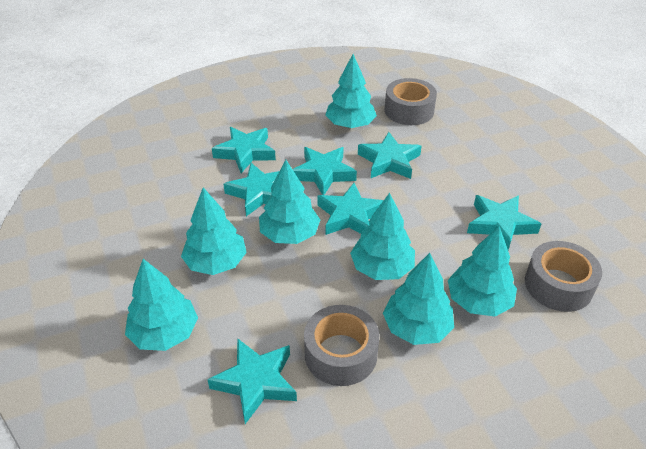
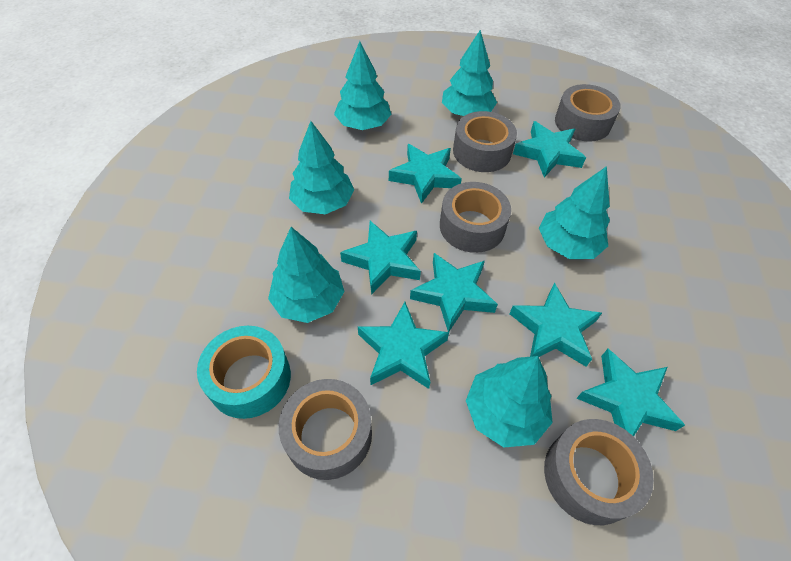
grey tape: 3 -> 5
turquoise tape: 0 -> 1
turquoise tree: 7 -> 6

